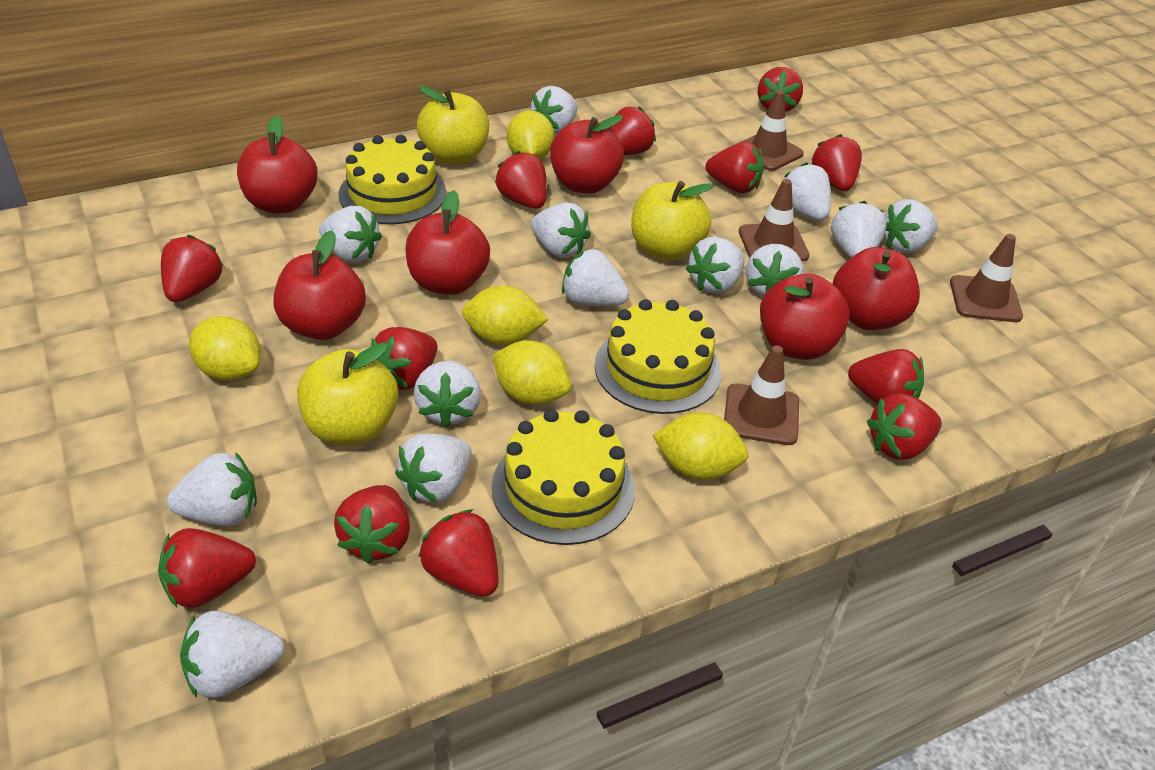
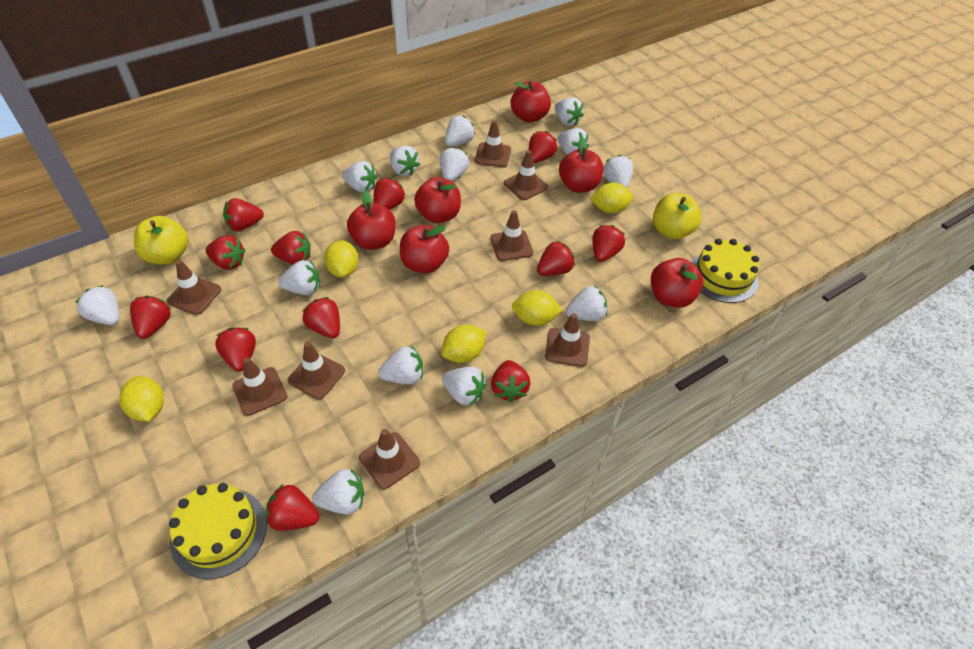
brown traffic cone: 4 -> 8
yellow apple: 3 -> 2
yellow cake: 3 -> 2

